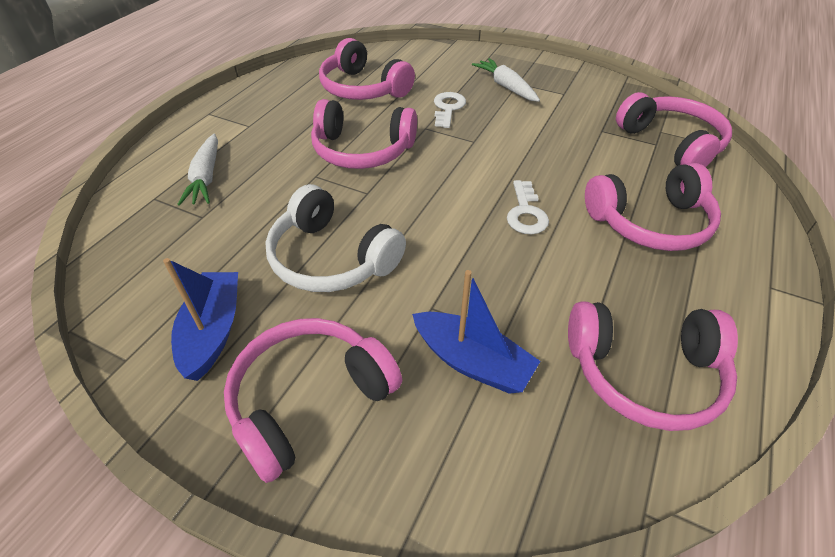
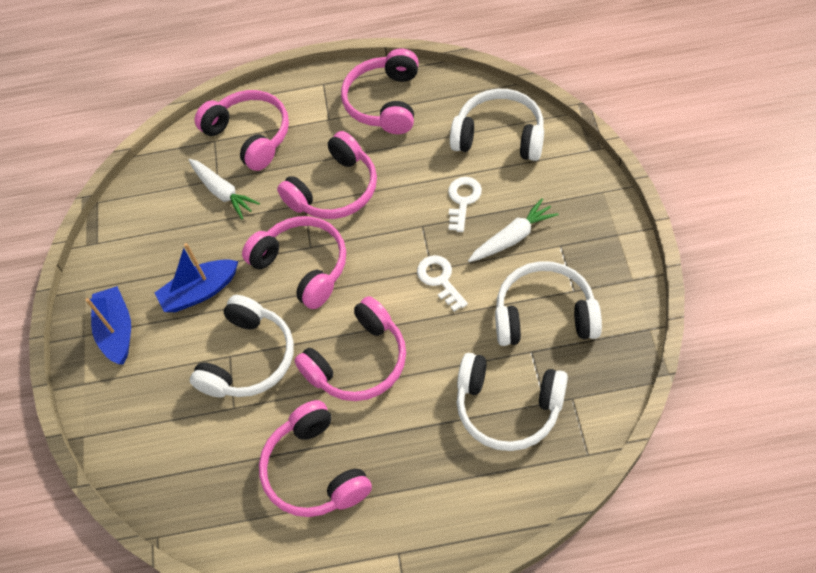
white headphones: 1 -> 4

